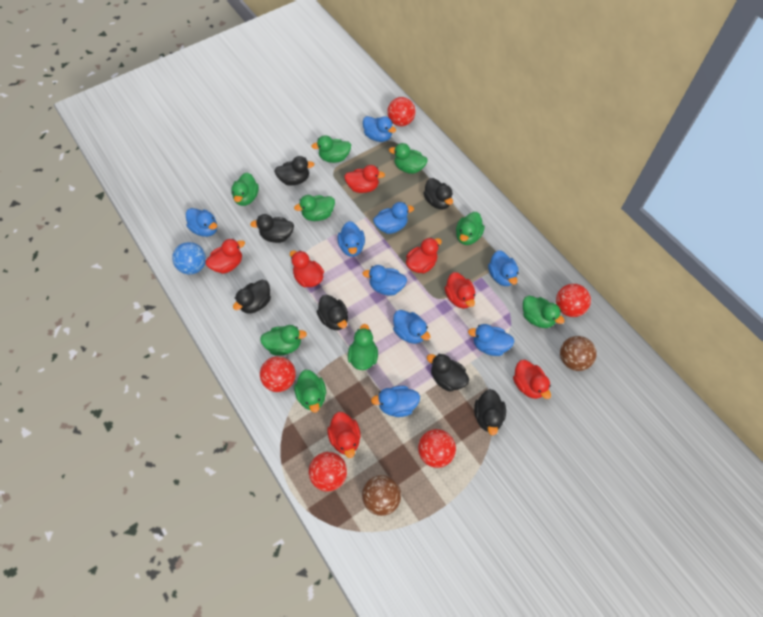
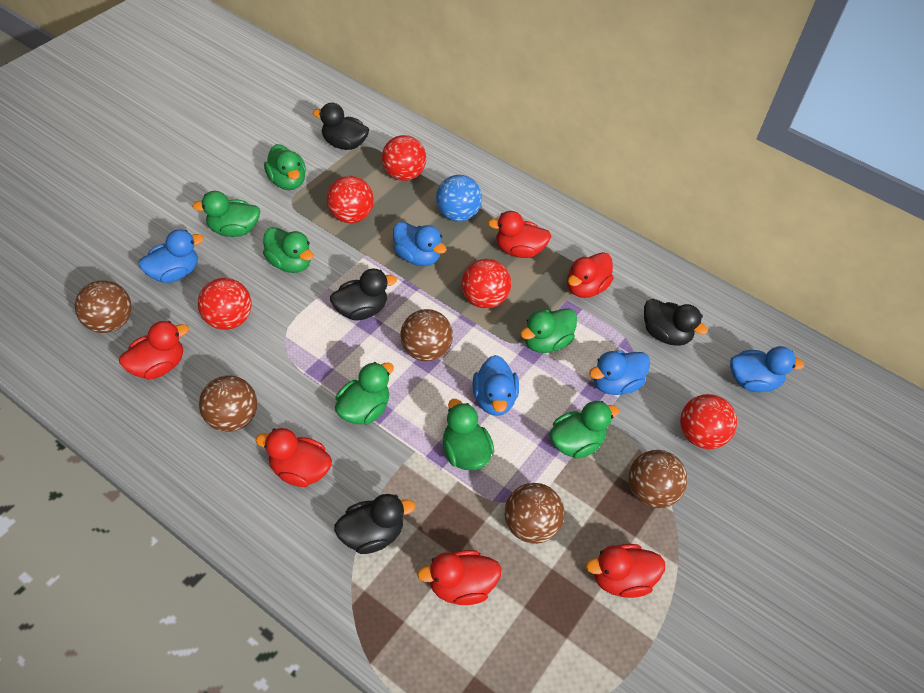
black duck: 7 -> 4
blue duck: 9 -> 5
brown ball: 2 -> 5
green duck: 9 -> 7
red duck: 7 -> 6

